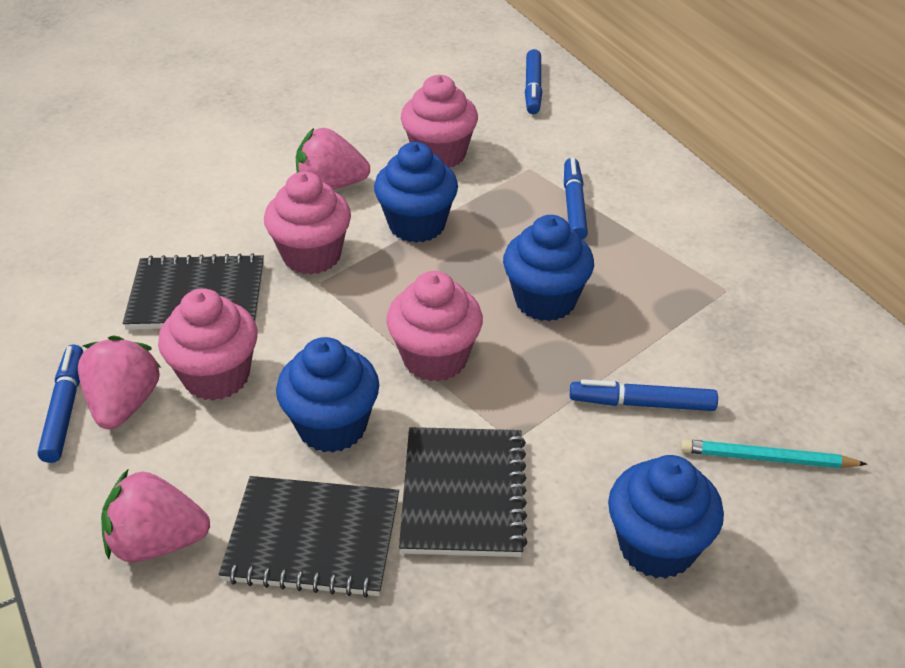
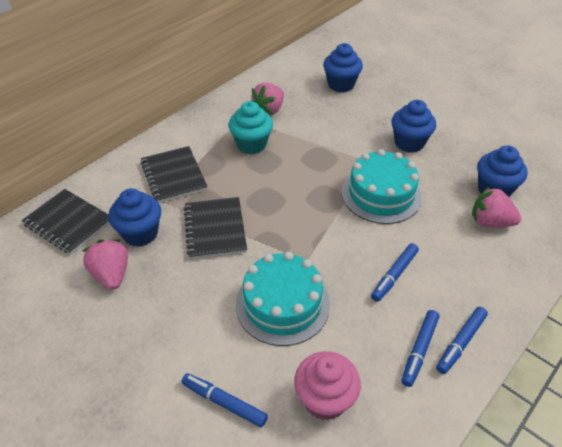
pink cupcake: 4 -> 1
turquoise cake: 0 -> 2
turquoise cupcake: 0 -> 1
turquoise pencil: 1 -> 0

